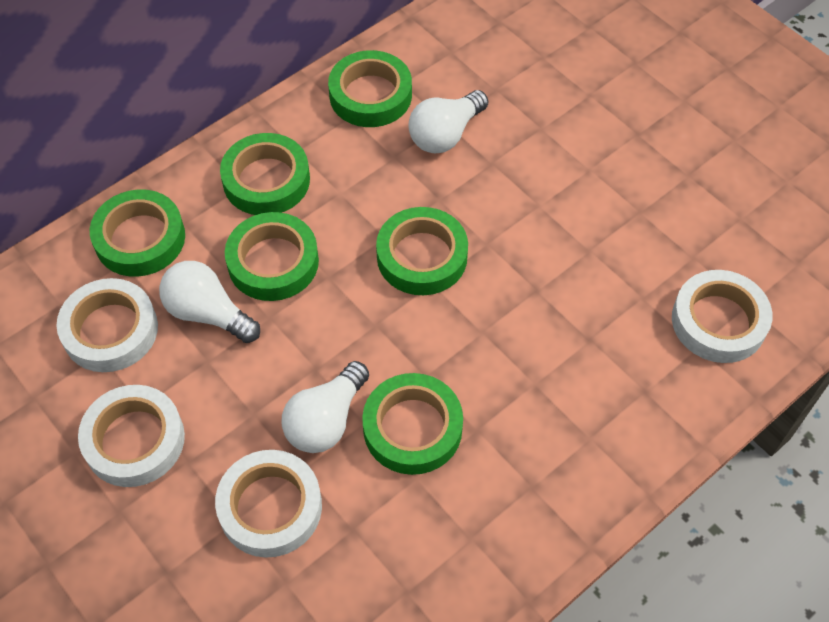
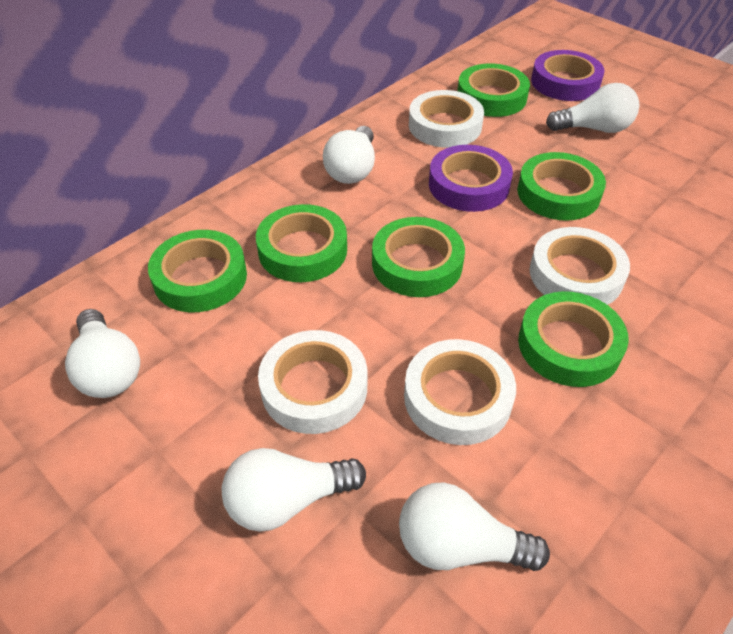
purple tape: 0 -> 2
white light bulb: 3 -> 5

